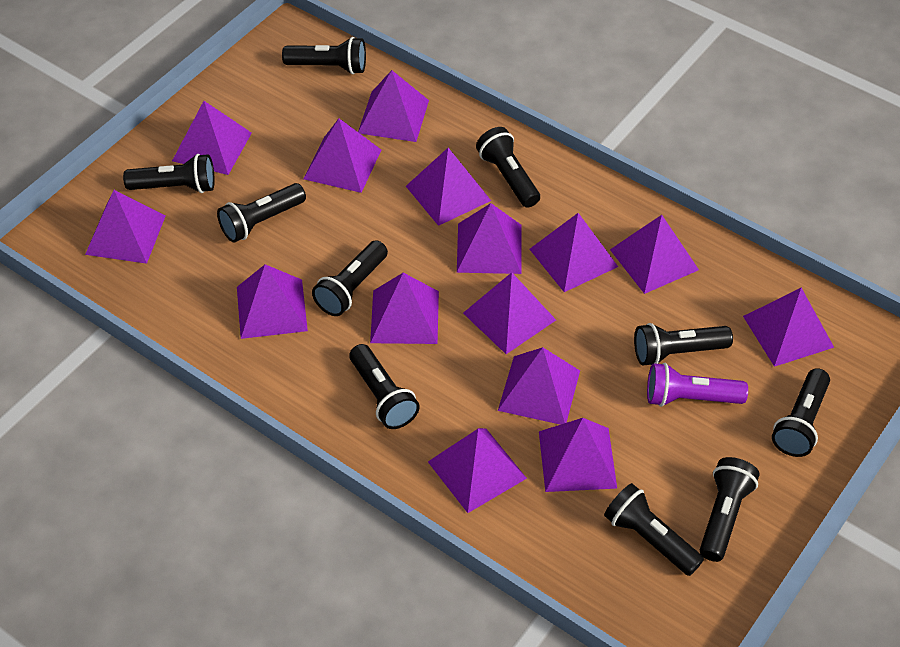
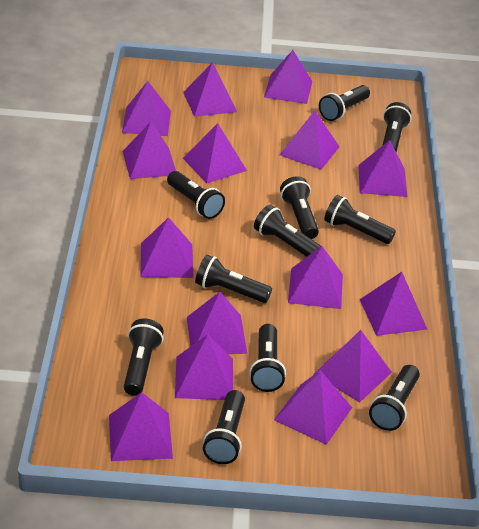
black flashlight: 10 -> 11
purple flashlight: 1 -> 0

